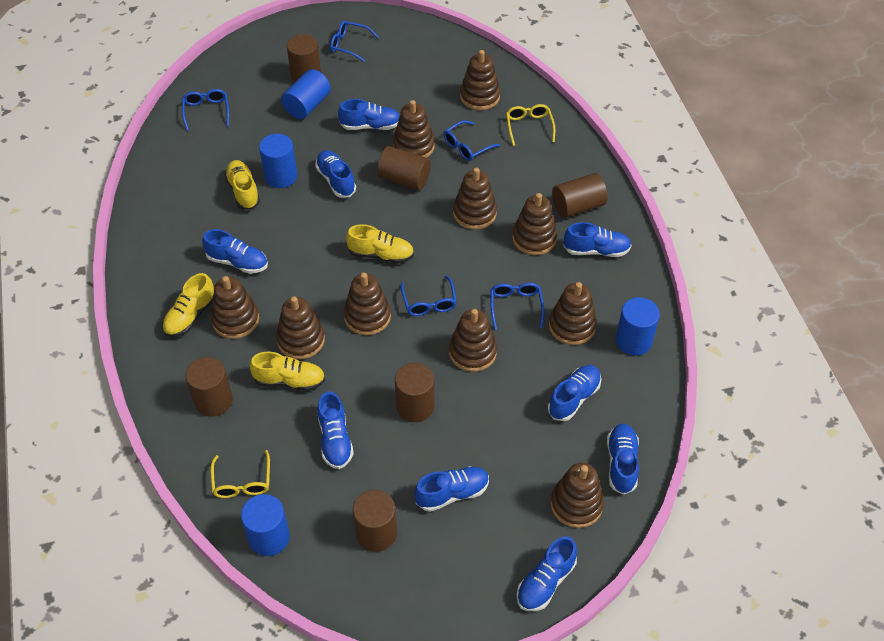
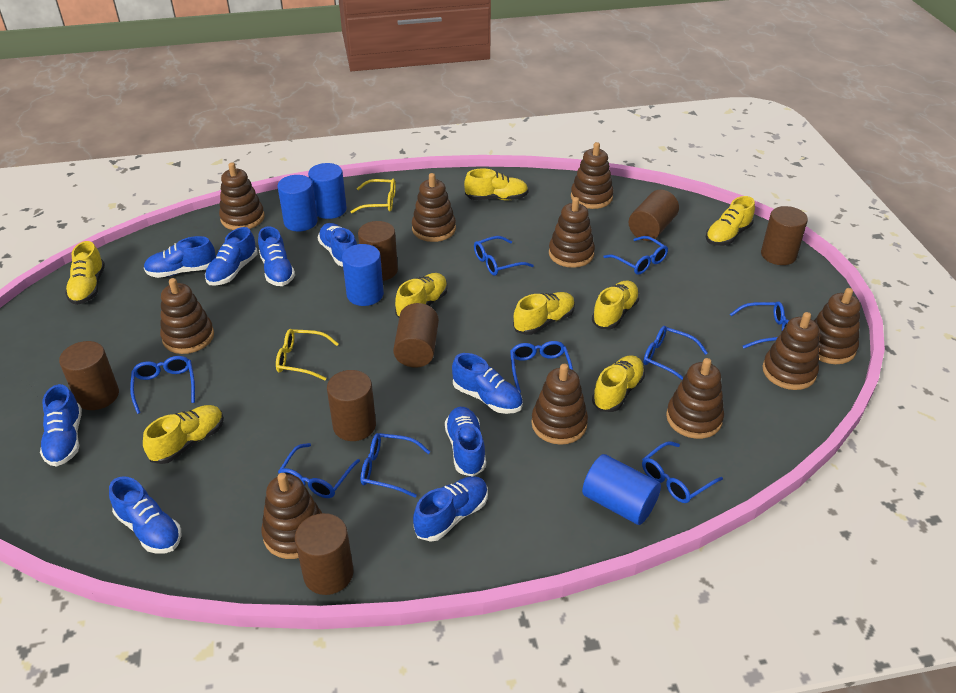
blue glasses: 5 -> 9
brown cylinder: 6 -> 7
yellow shoe: 4 -> 8

